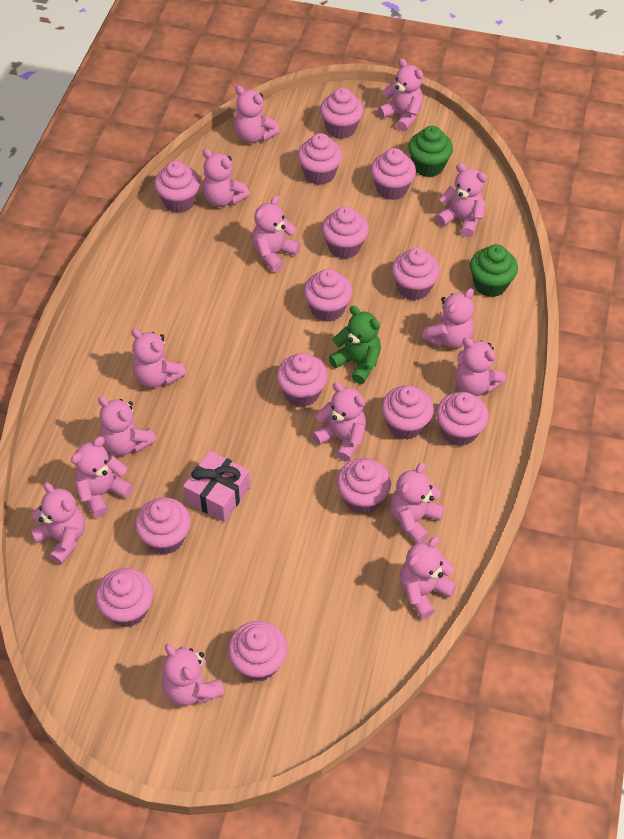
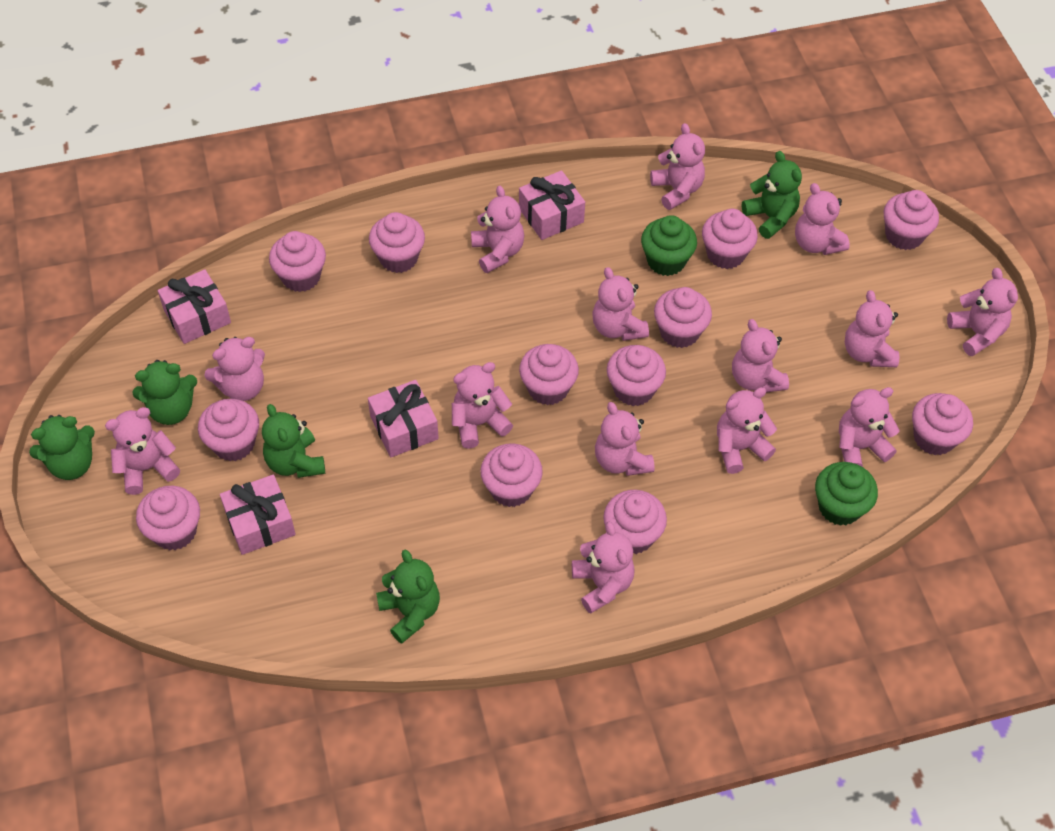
green teddy bear: 1 -> 5
pink cupcake: 14 -> 12
pink gift: 1 -> 4
pink teddy bear: 15 -> 14

